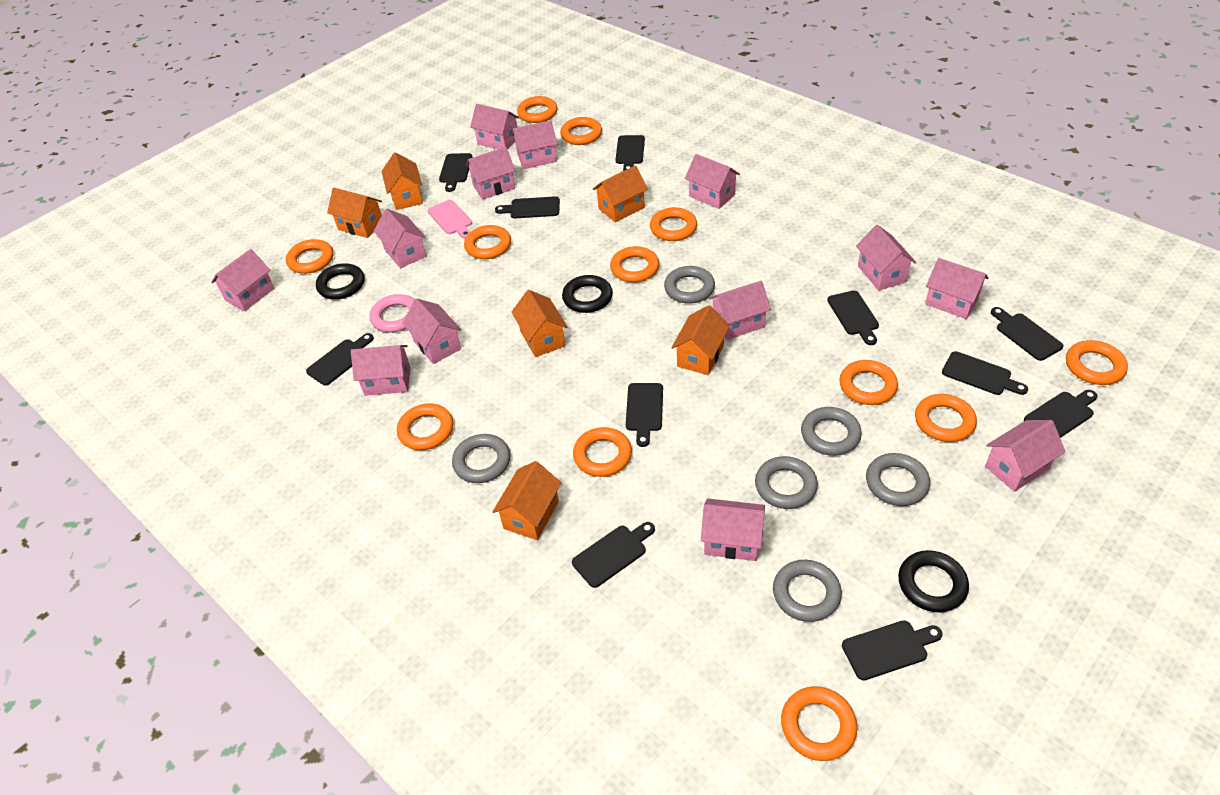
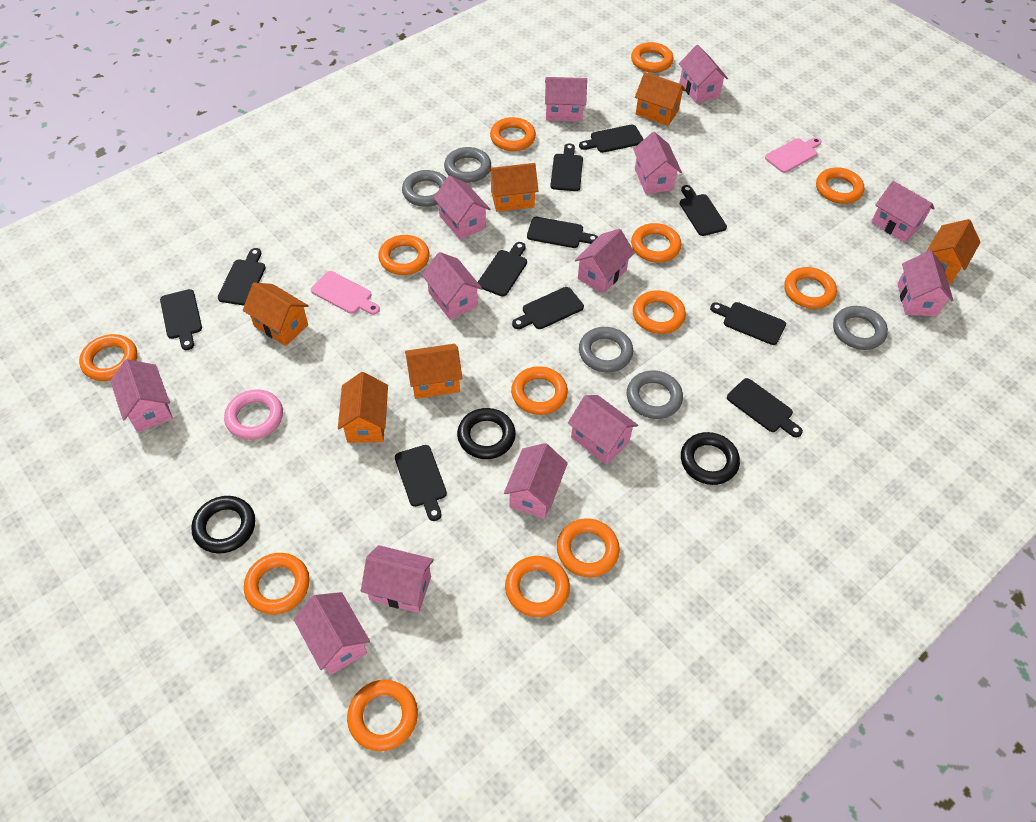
grey ring: 6 -> 5
orange ring: 12 -> 13
pink cutting board: 1 -> 2

